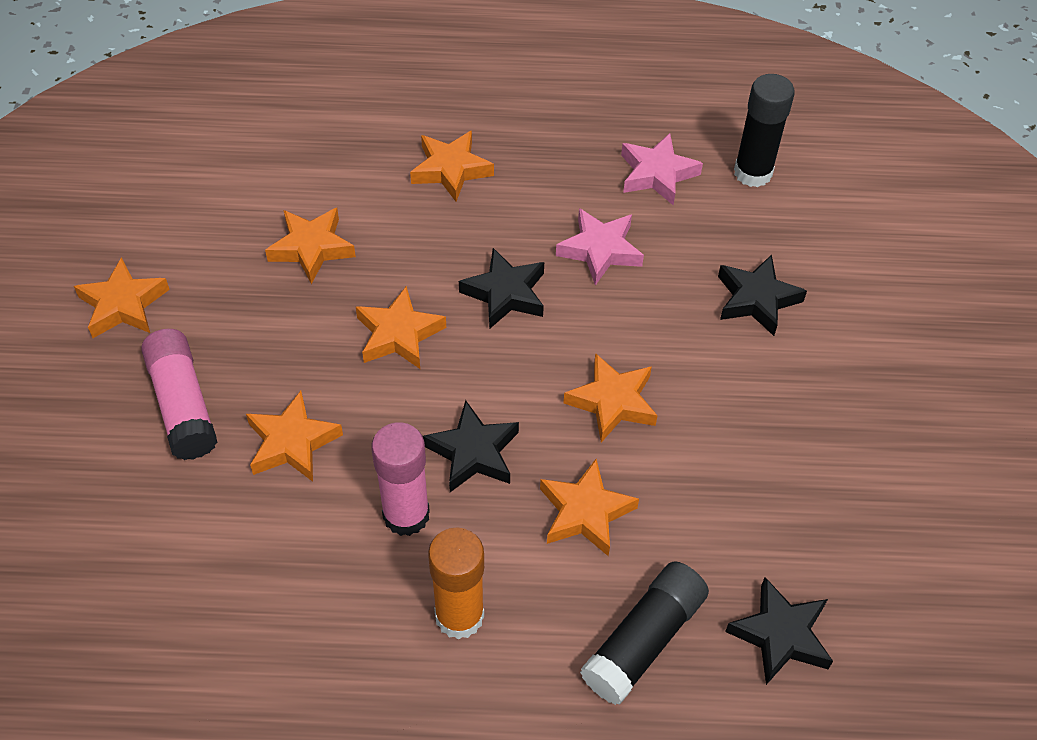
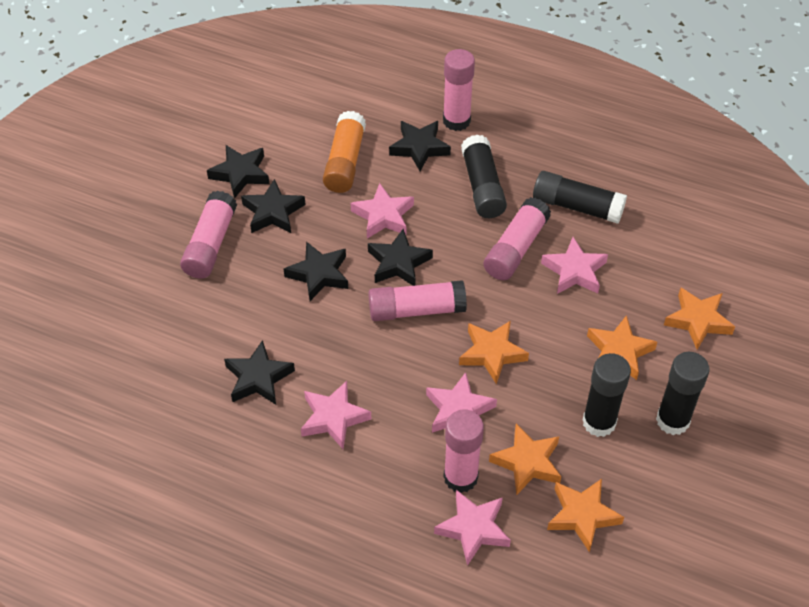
black glue stick: 2 -> 4
black star: 4 -> 6
orange star: 7 -> 5
pink glue stick: 2 -> 5
pink star: 2 -> 5

